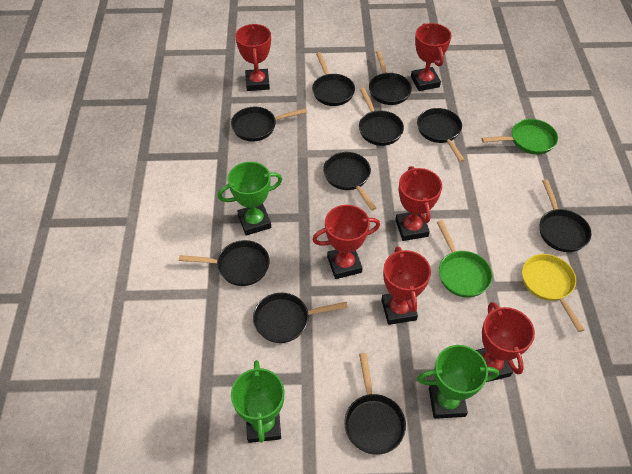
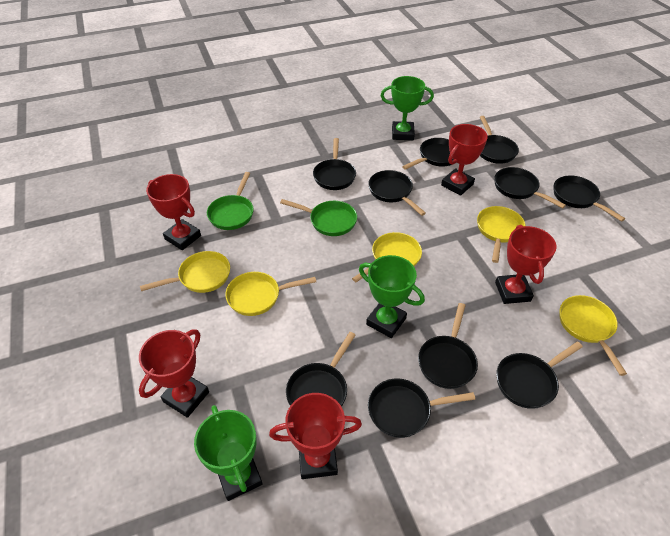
red trophy: 6 -> 5
yellow pan: 1 -> 5

